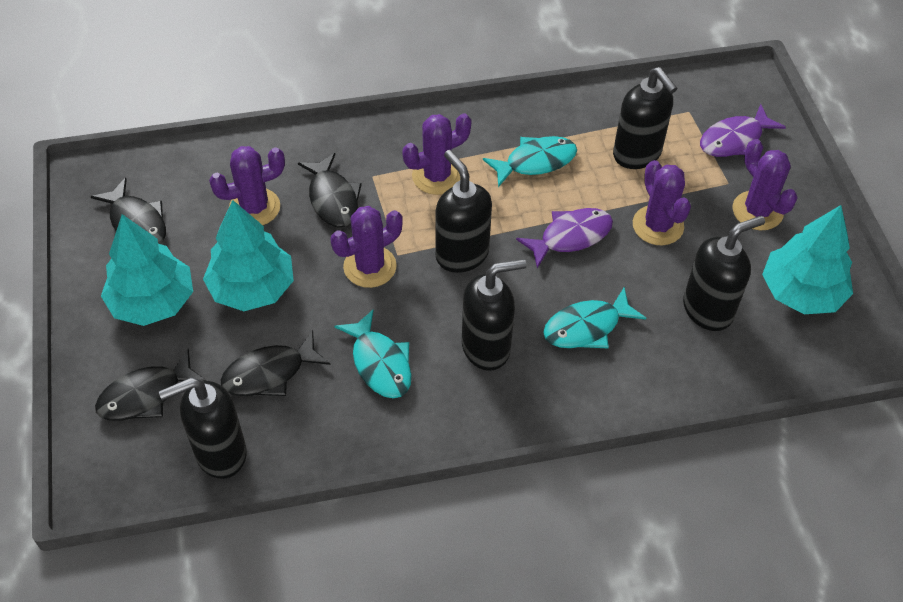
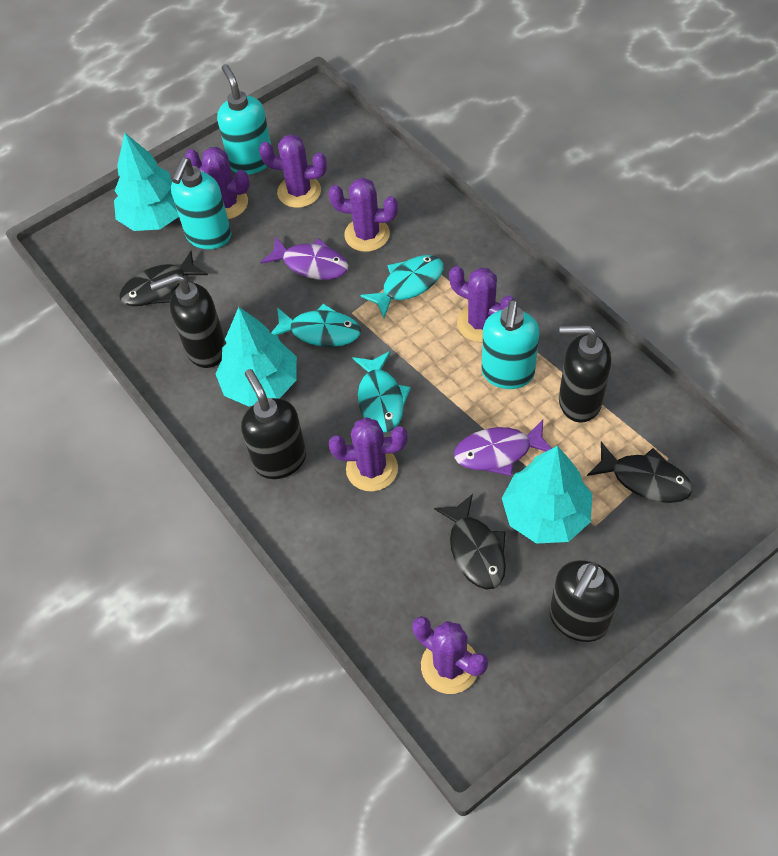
black fish: 4 -> 3
black soap dispenser: 5 -> 4
purple cactus: 5 -> 6
turquoise soap dispenser: 0 -> 3

